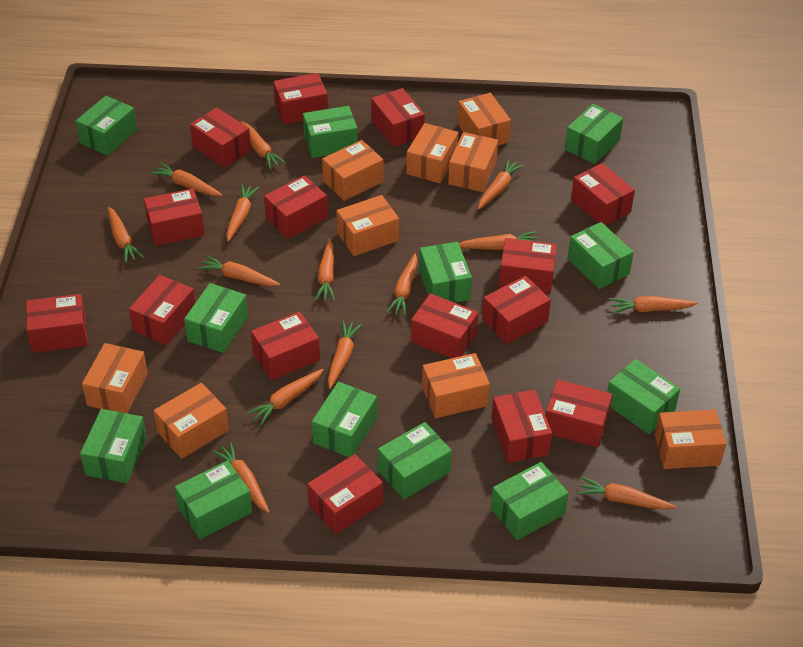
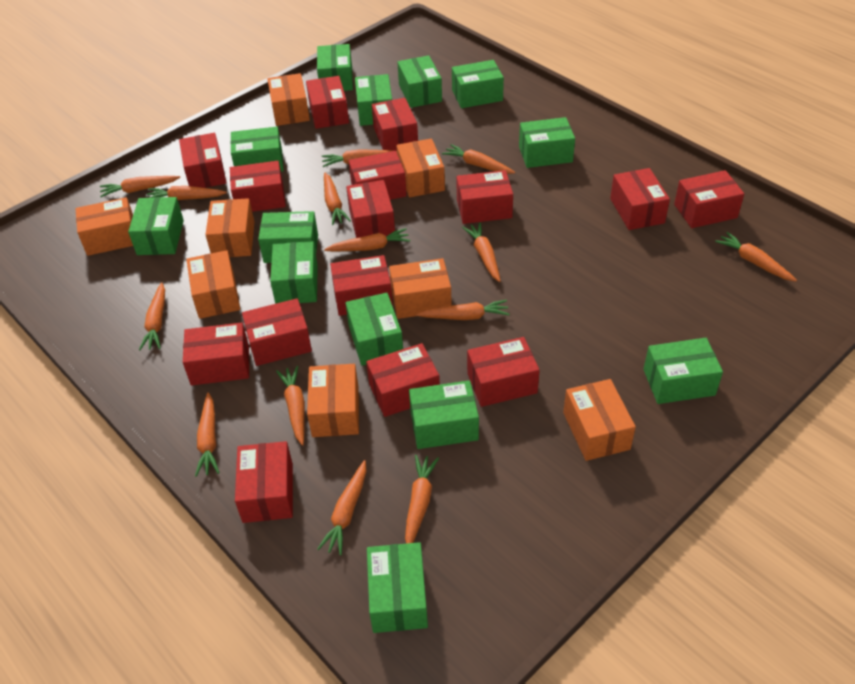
green box: 12 -> 13
orange box: 9 -> 8

